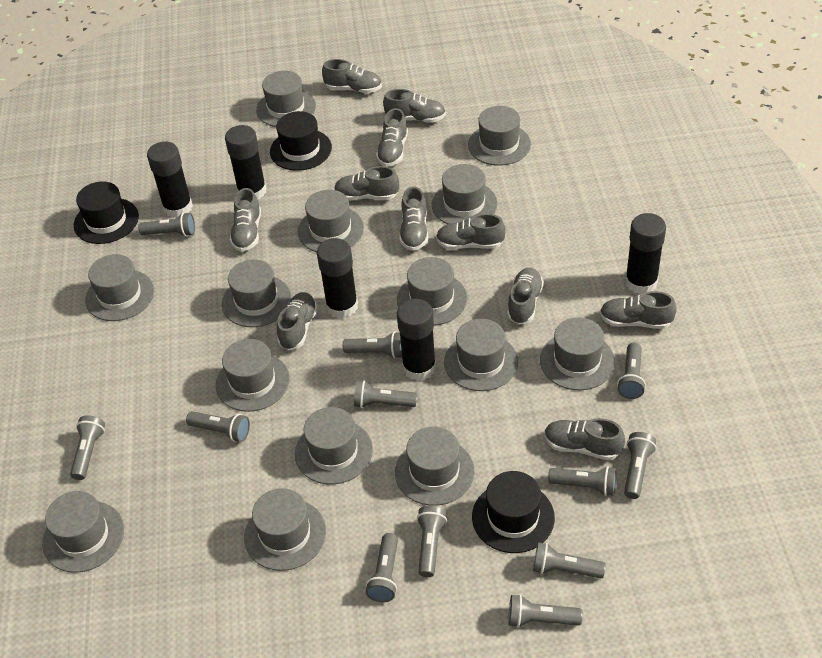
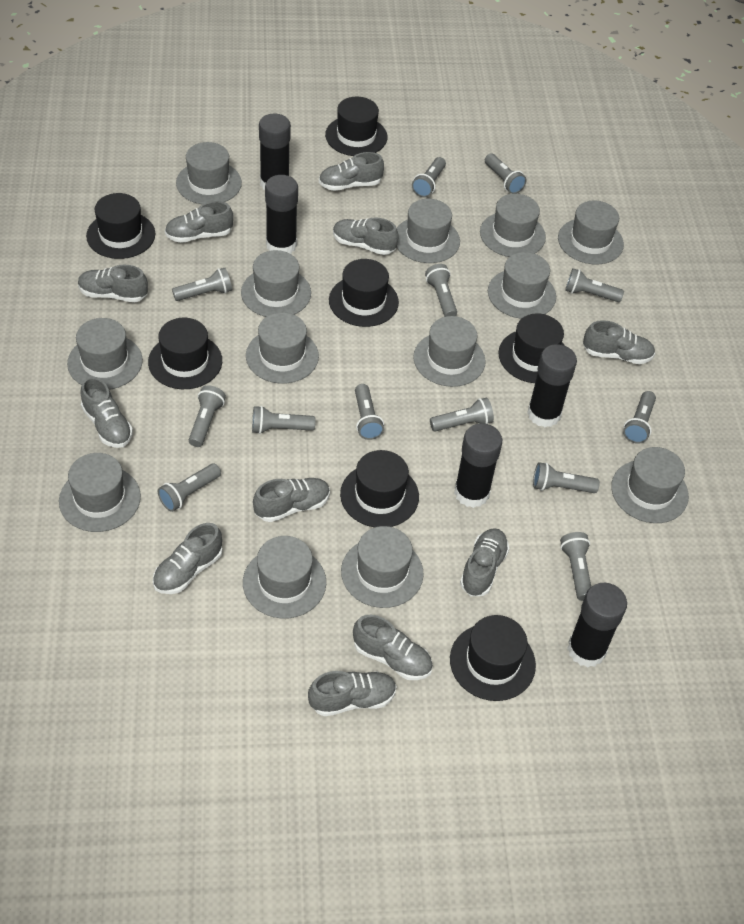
black hat: 3 -> 7
grey flashlight: 12 -> 13
grey hat: 14 -> 13

